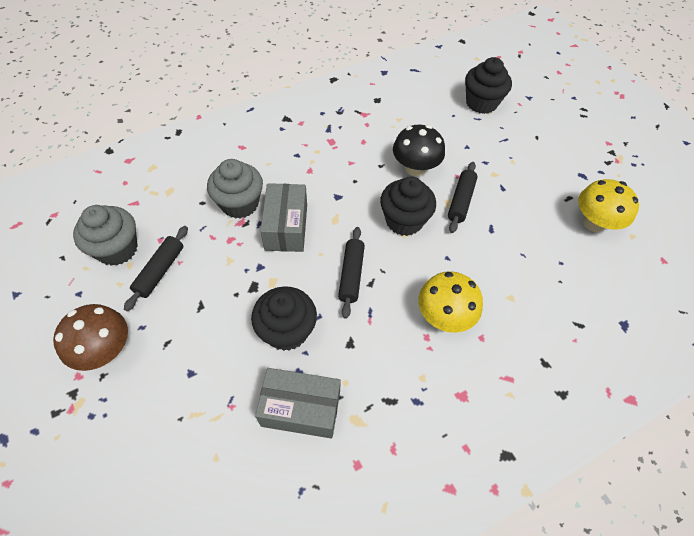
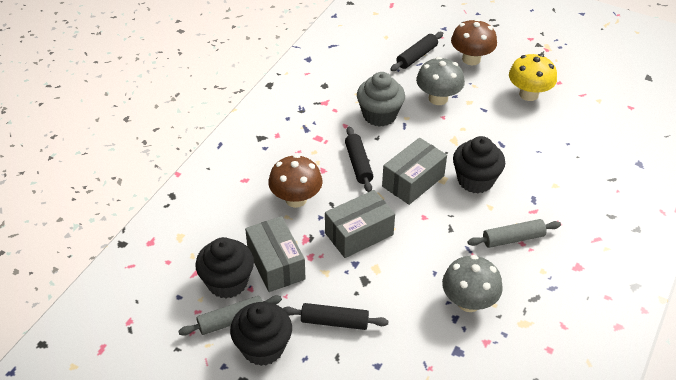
black mushroom: 1 -> 0
brown mushroom: 1 -> 2
grey box: 2 -> 3
grey cupcake: 2 -> 1
grey mushroom: 0 -> 2
grey rolling pin: 0 -> 2
yellow mushroom: 2 -> 1

